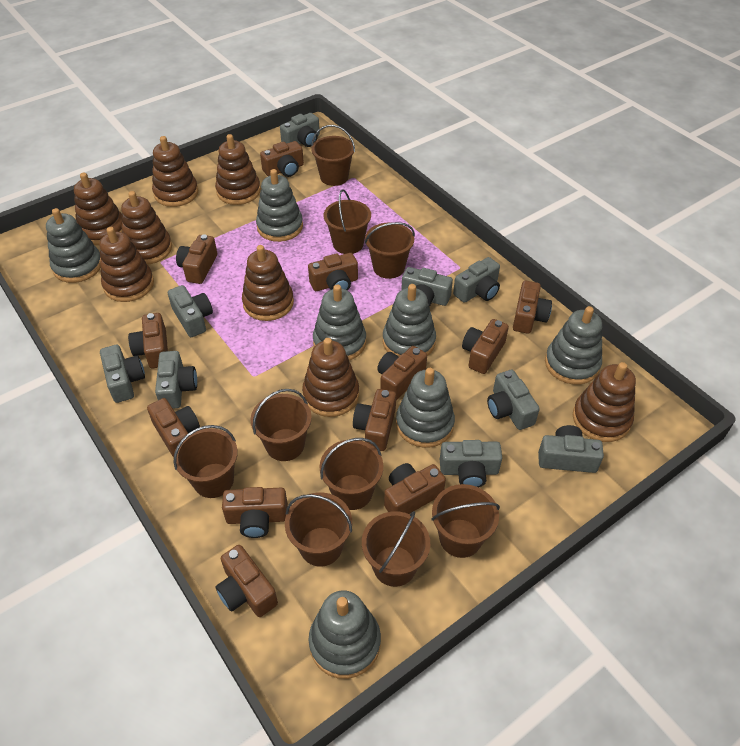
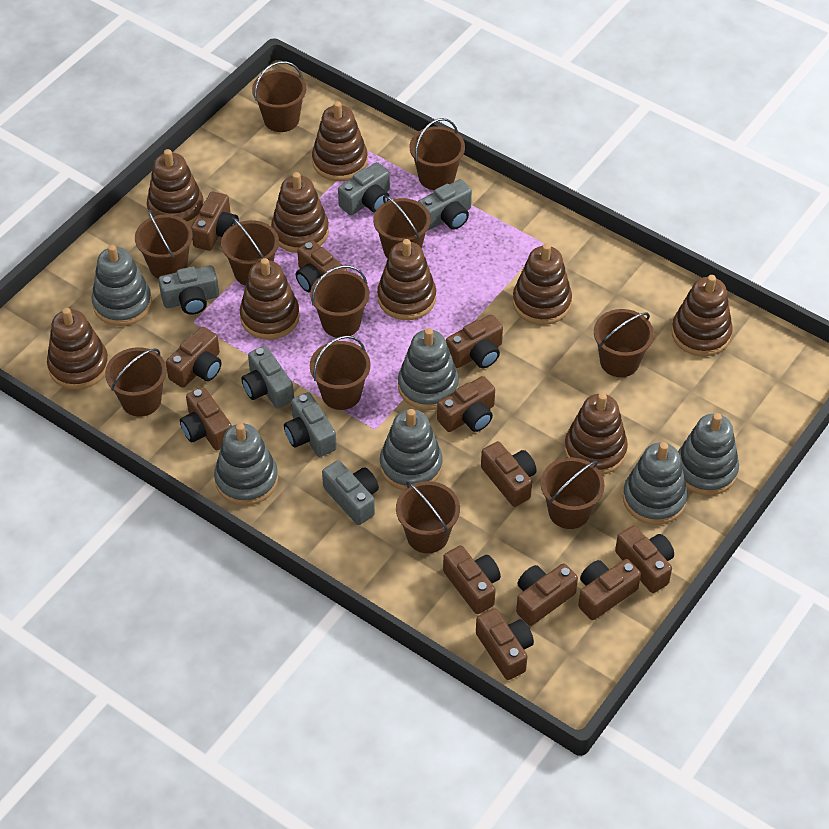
brown bucket: 9 -> 11
brown stacking toy: 8 -> 9
grey camera: 9 -> 6
grey stacking toy: 7 -> 6

